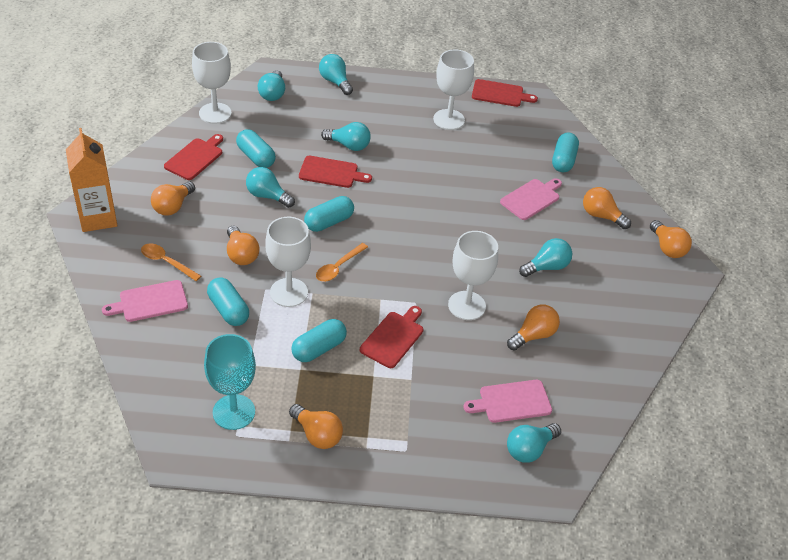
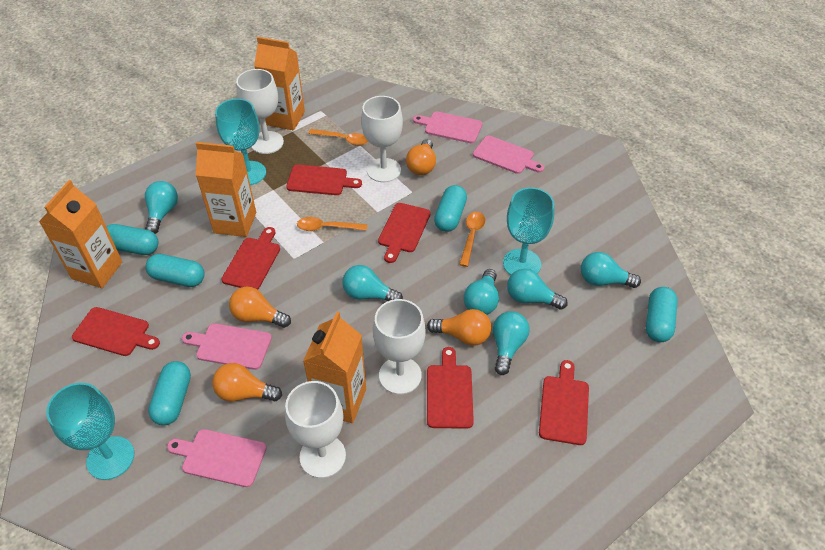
orange carton: 1 -> 4
orange light bulb: 6 -> 4
orange spoon: 2 -> 3
pink cutting board: 3 -> 4
red cutting board: 4 -> 6
turquoise goblet: 1 -> 3

